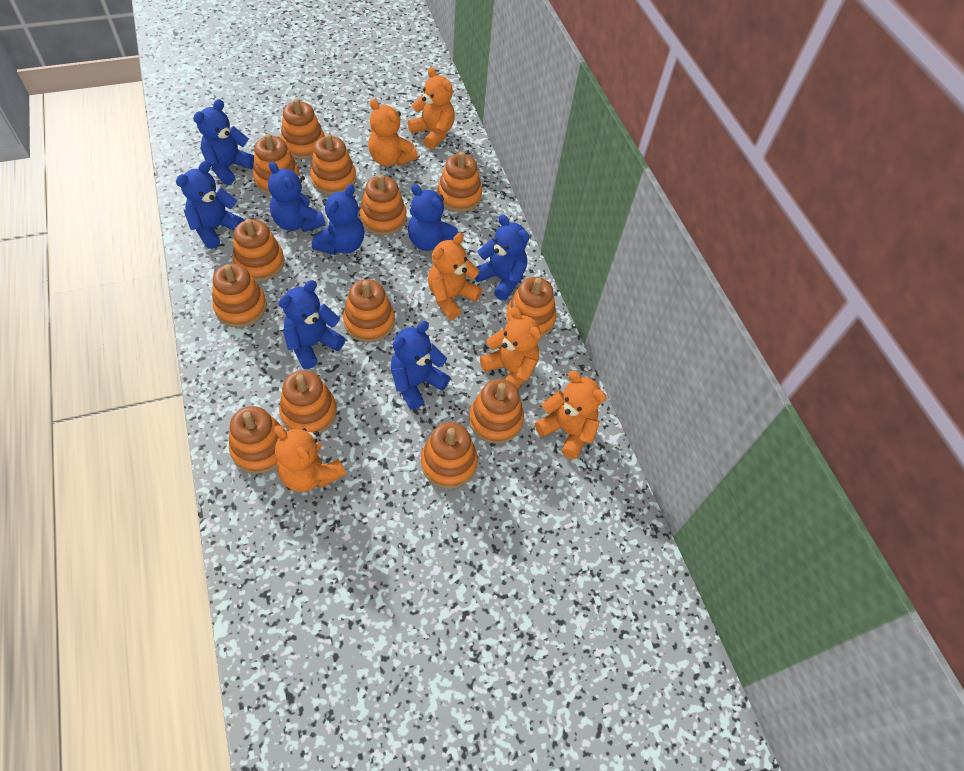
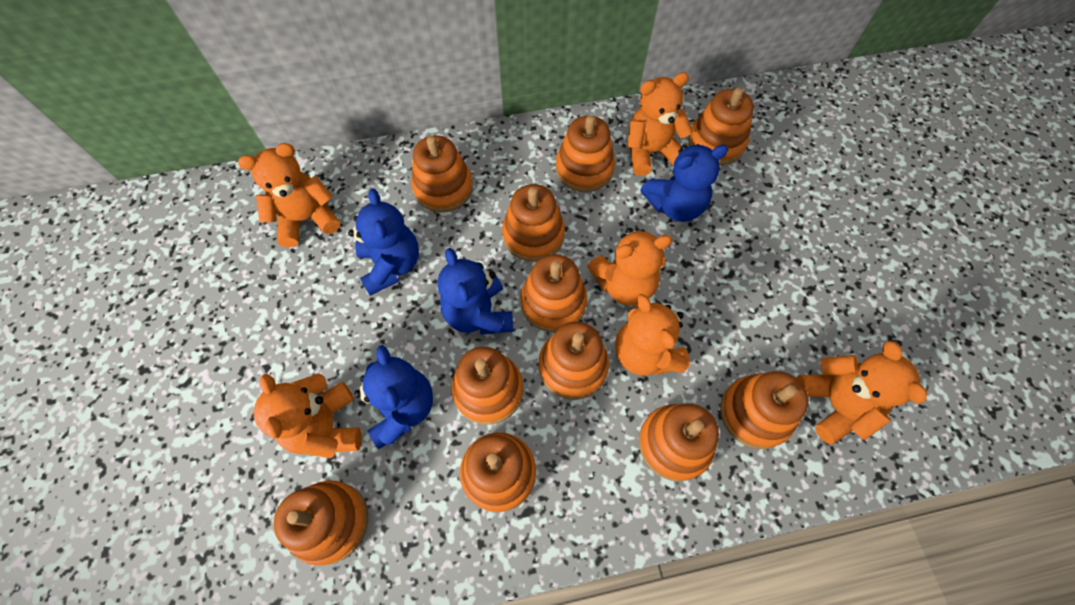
blue teddy bear: 8 -> 4
orange stacking toy: 13 -> 11

